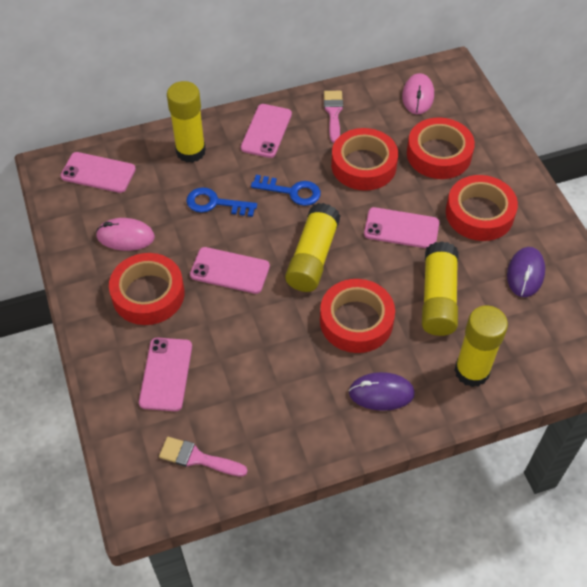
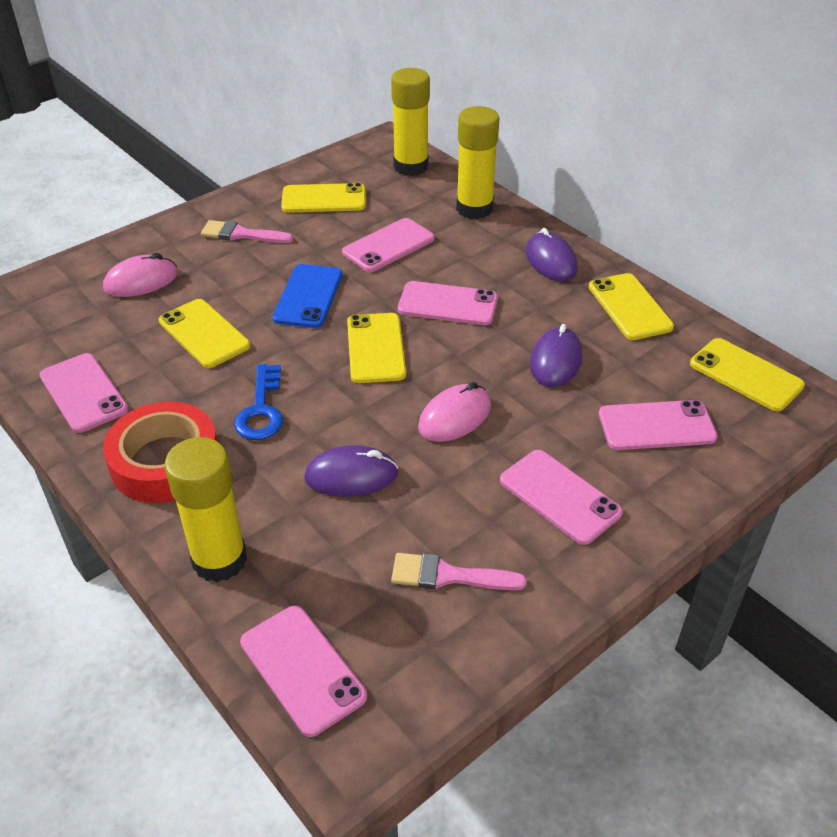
blue key: 2 -> 1
blue phone: 0 -> 1
pink phone: 5 -> 6
purple mouse: 2 -> 3
red tape: 5 -> 1
yellow glue stick: 4 -> 3
yellow phone: 0 -> 5

